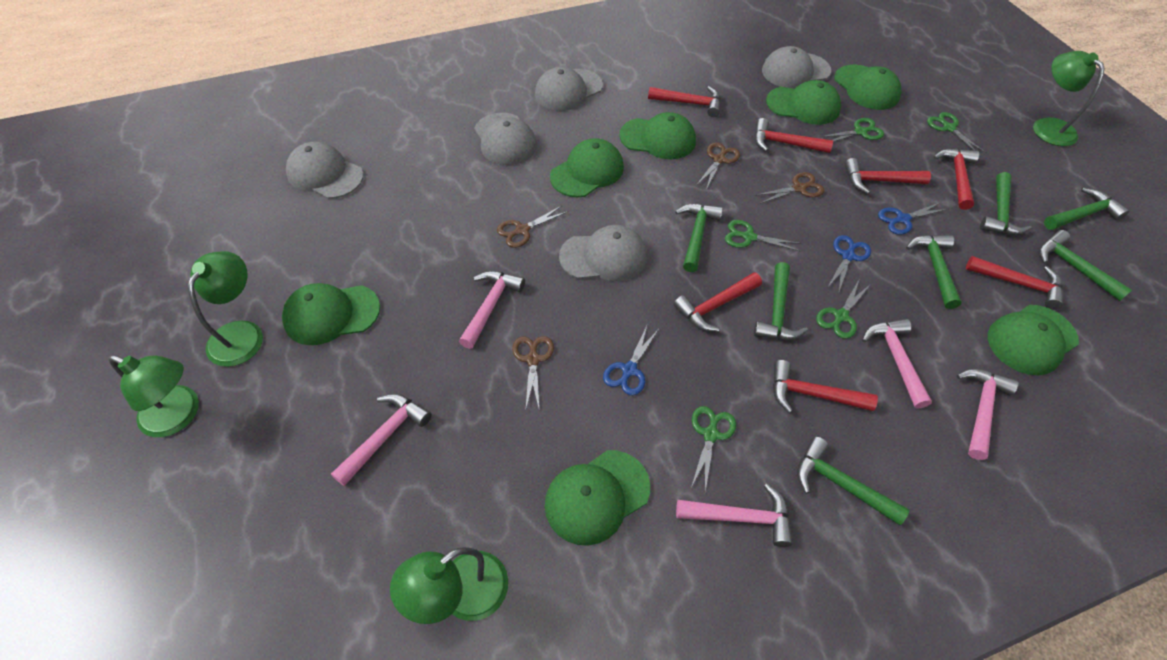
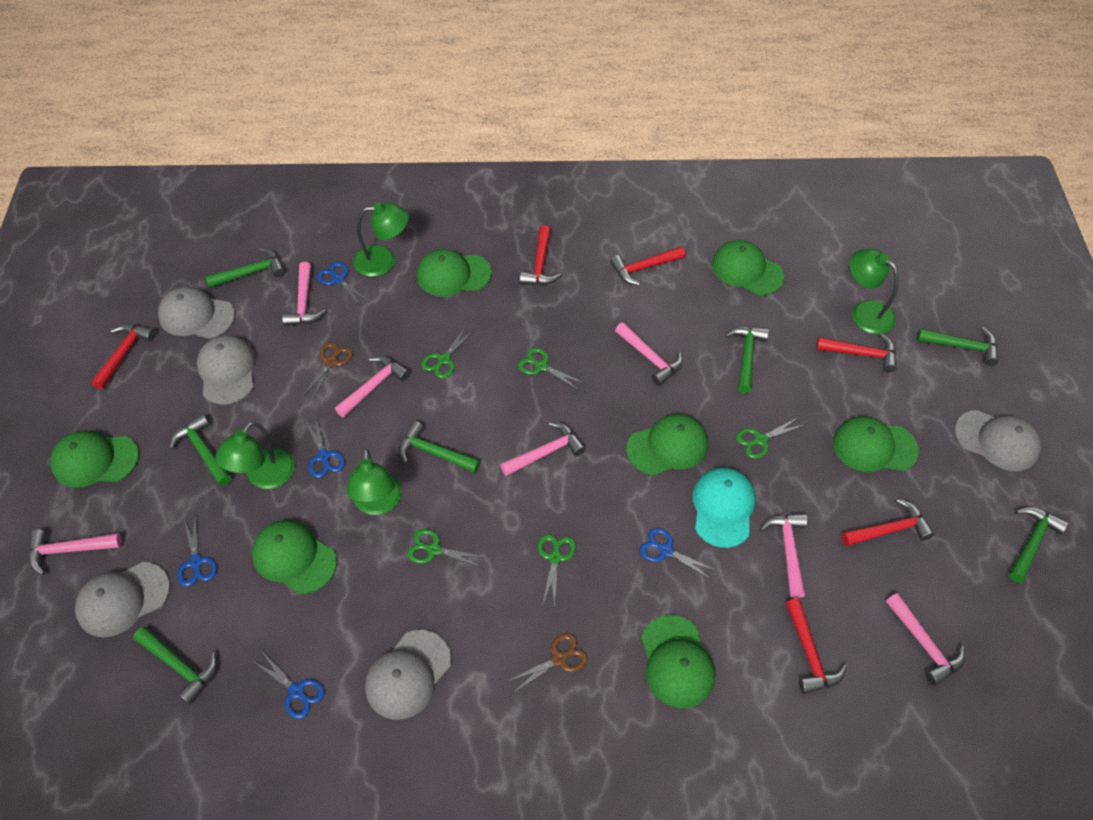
blue scissors: 3 -> 5
brown scissors: 4 -> 2
pink hammer: 5 -> 7
red hammer: 7 -> 6
turquoise cap: 0 -> 1

